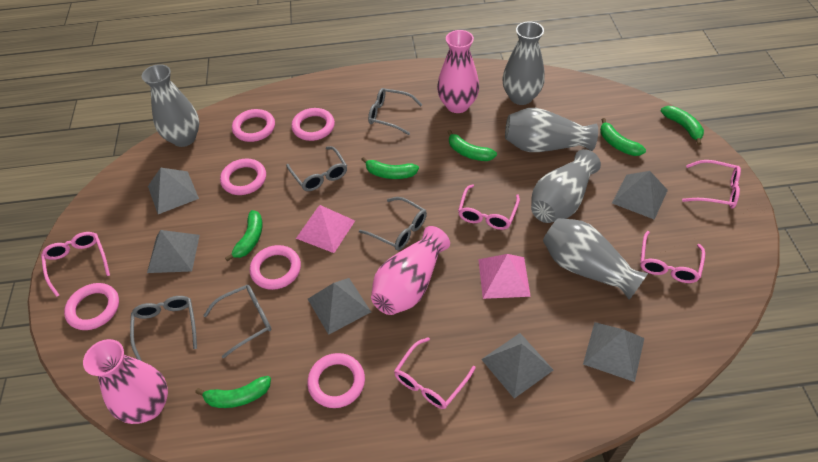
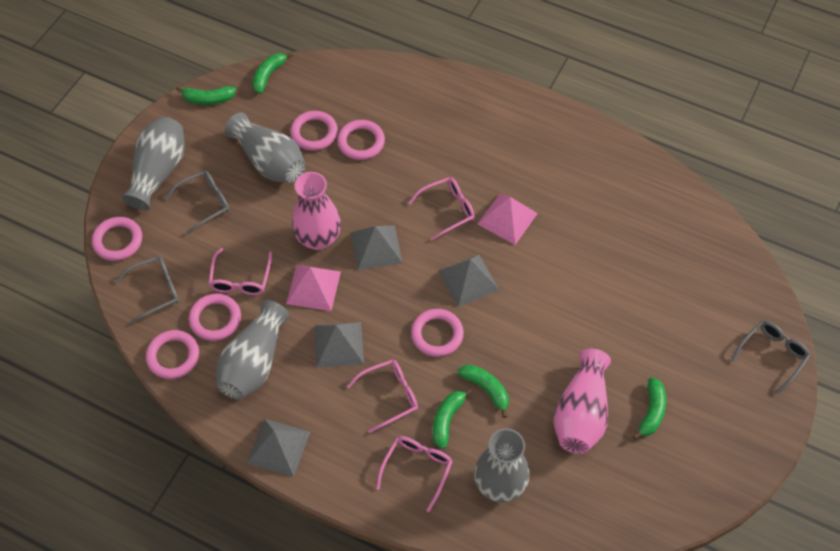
green banana: 6 -> 5
grey glasses: 5 -> 3
grey pyramid: 6 -> 4
grey vase: 5 -> 4
pink glasses: 5 -> 4
pink vase: 3 -> 2

